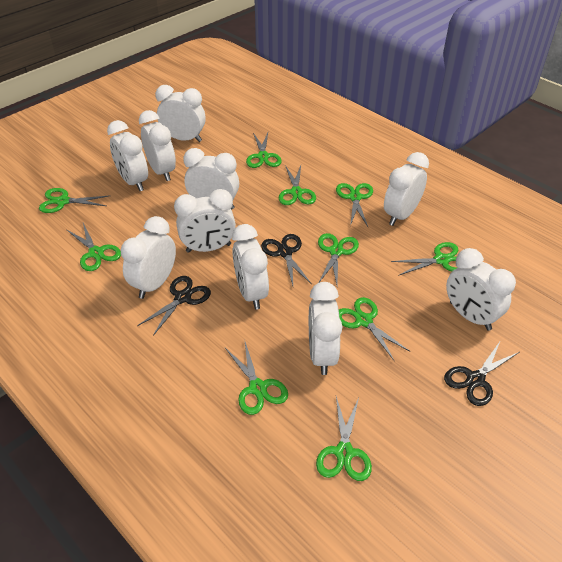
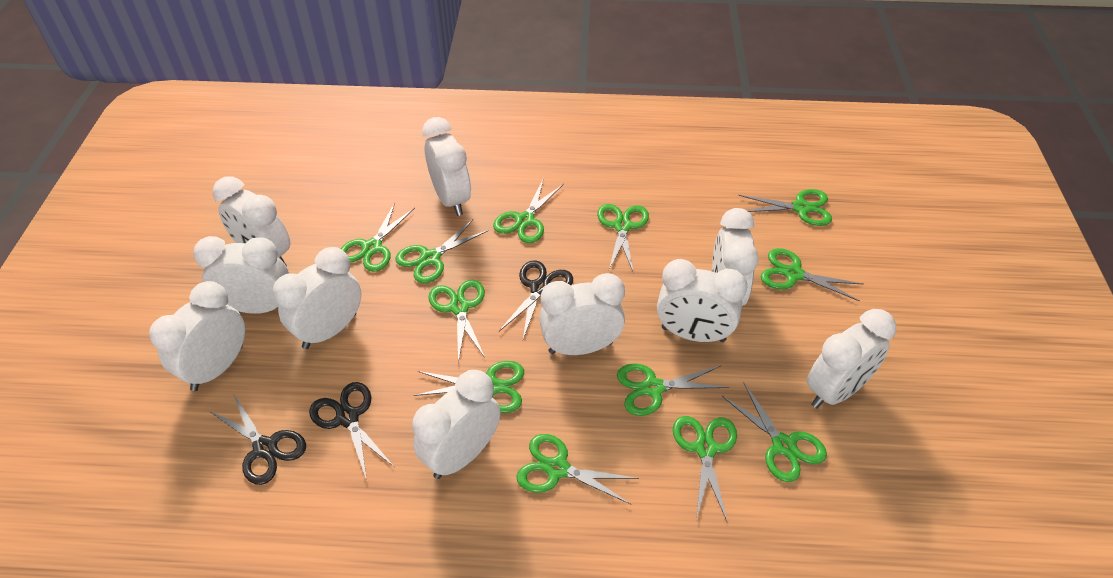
green scissors: 10 -> 12

